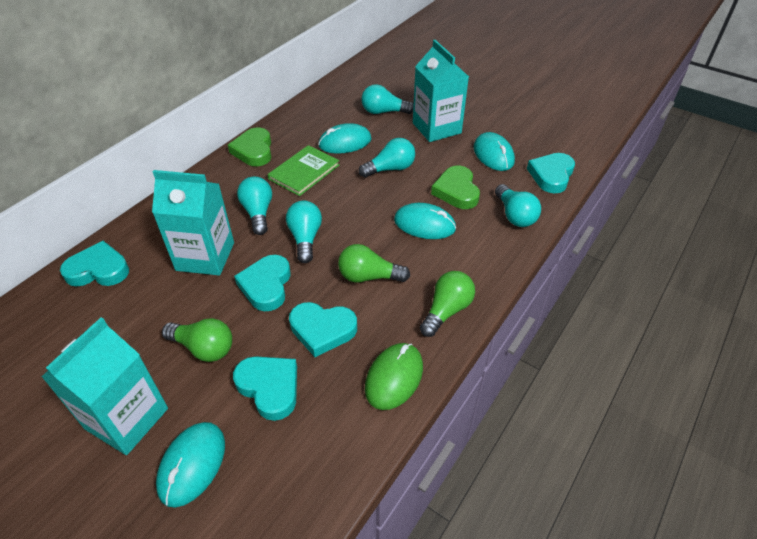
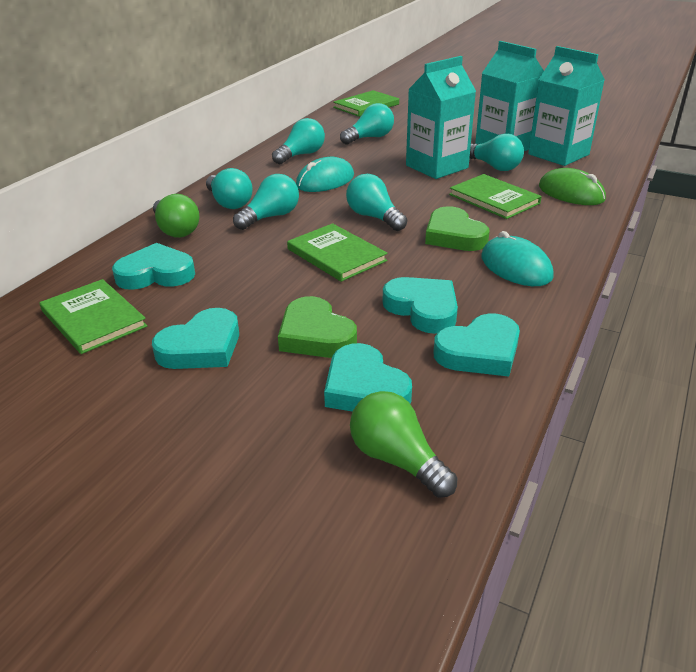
green book: 1 -> 4
green light bulb: 3 -> 2
turquoise light bulb: 5 -> 6
turquoise mouse: 4 -> 2

